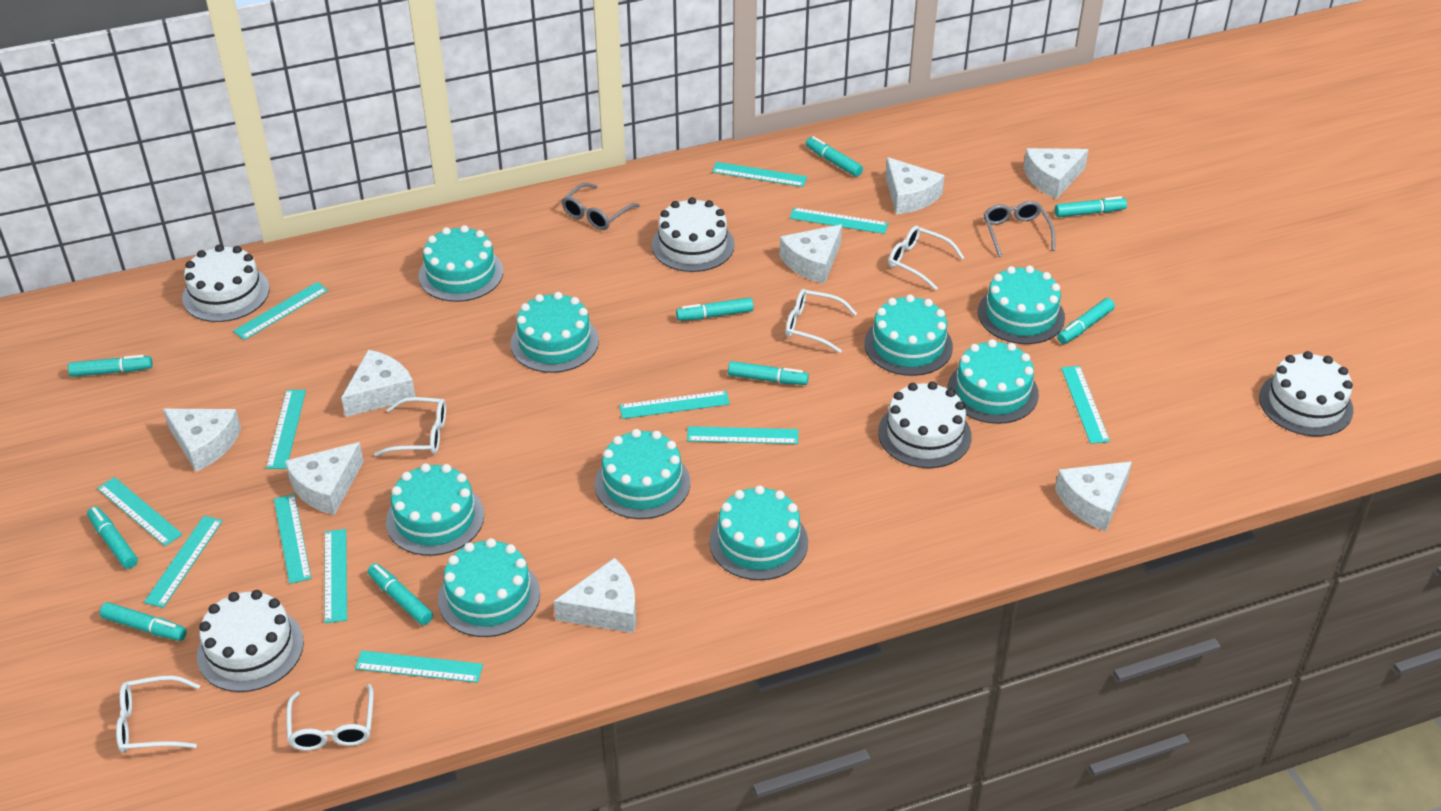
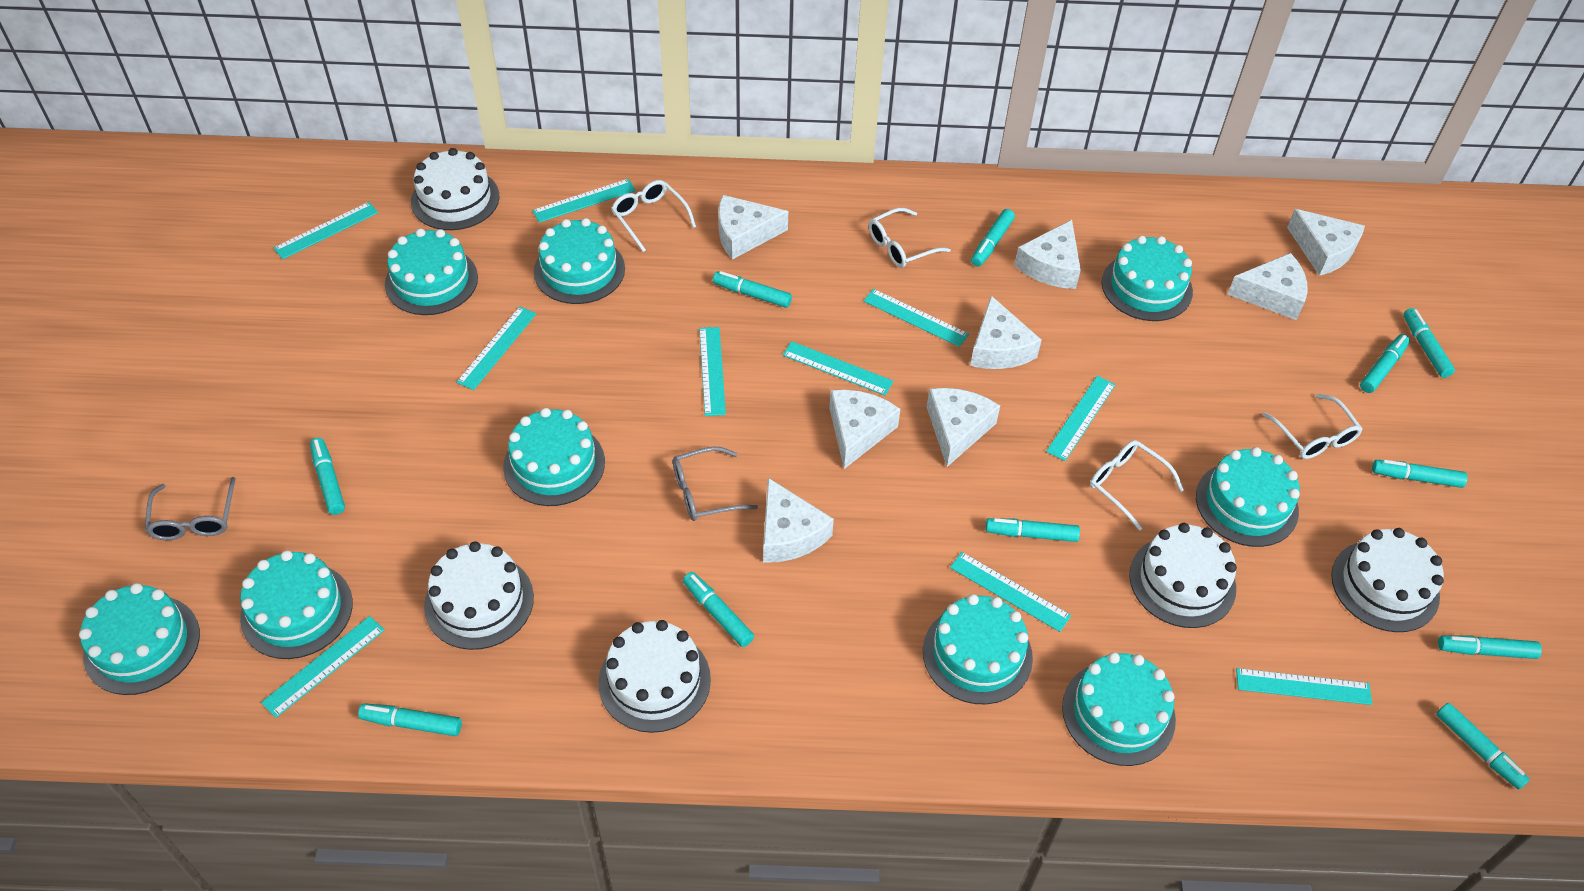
turquoise marker: 9 -> 11
turquoise ruler: 12 -> 10
white glasses: 5 -> 4

